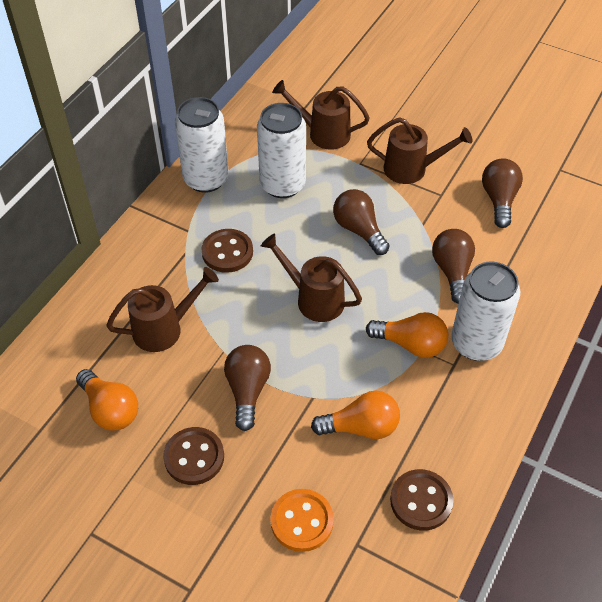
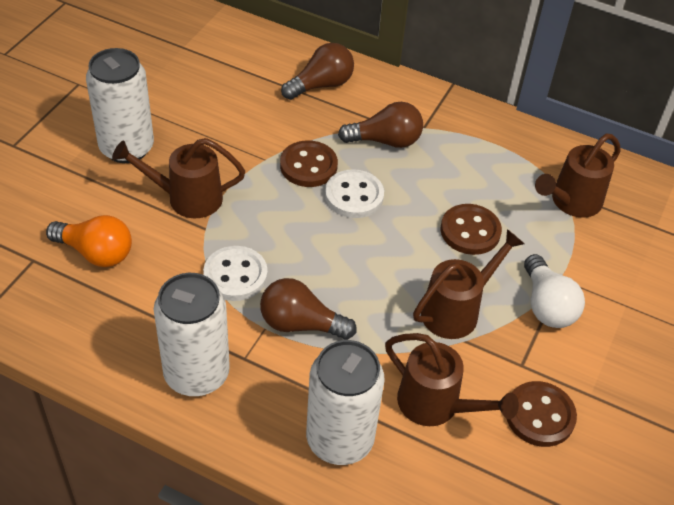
brown light bulb: 4 -> 3
orange button: 1 -> 0
orange light bulb: 3 -> 1
white button: 0 -> 2
white light bulb: 0 -> 1

